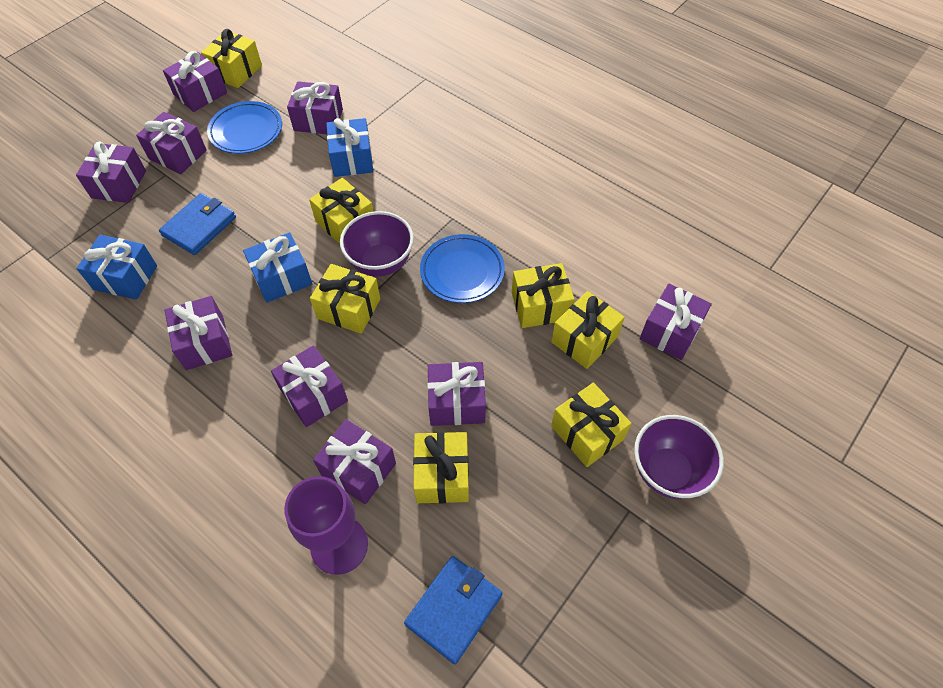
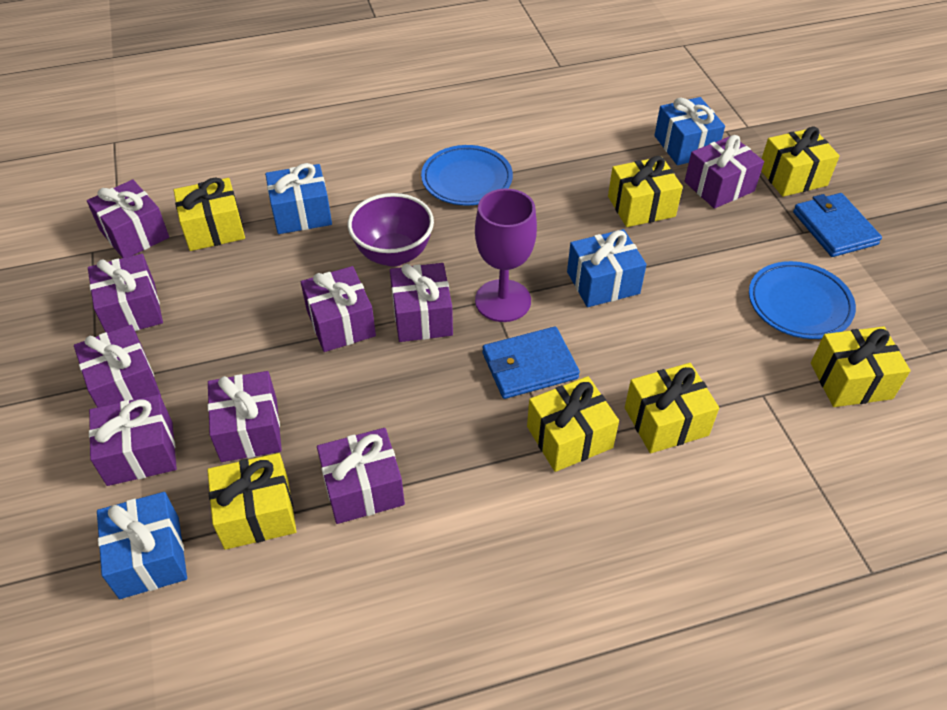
blue gift: 3 -> 4
purple bowl: 2 -> 1

